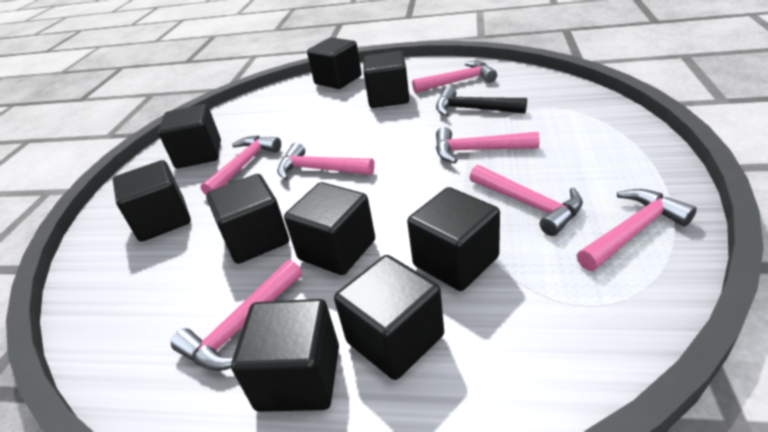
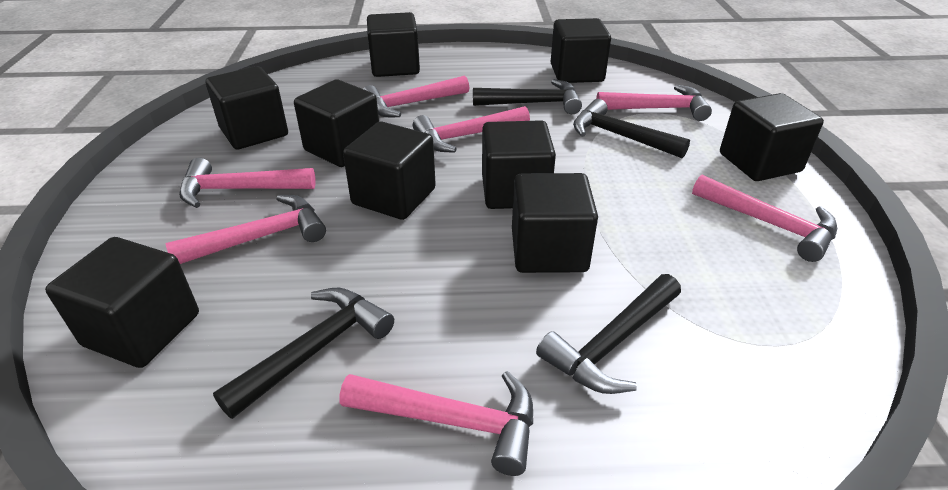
black hammer: 1 -> 4

